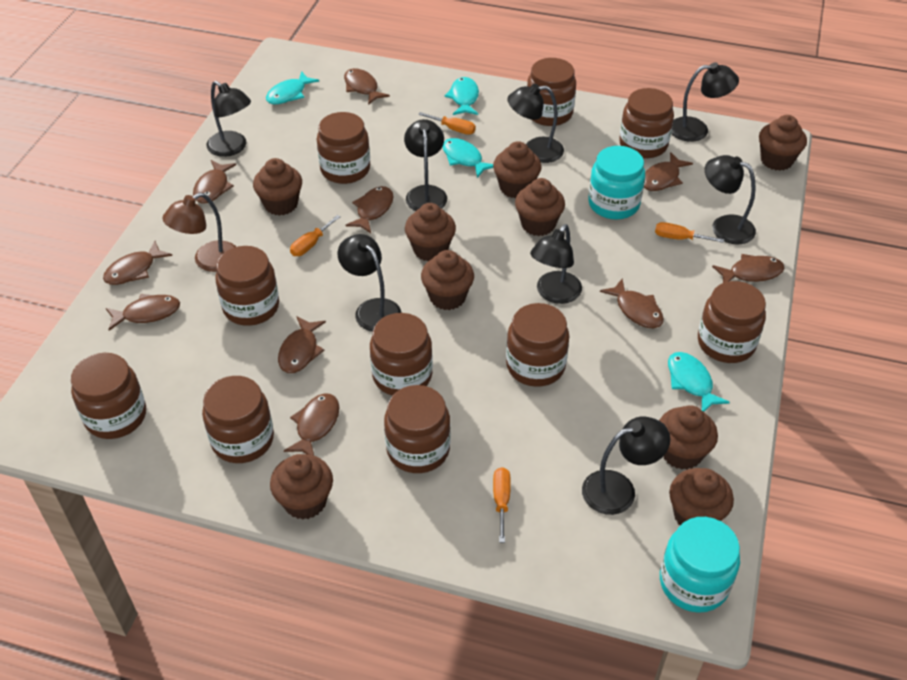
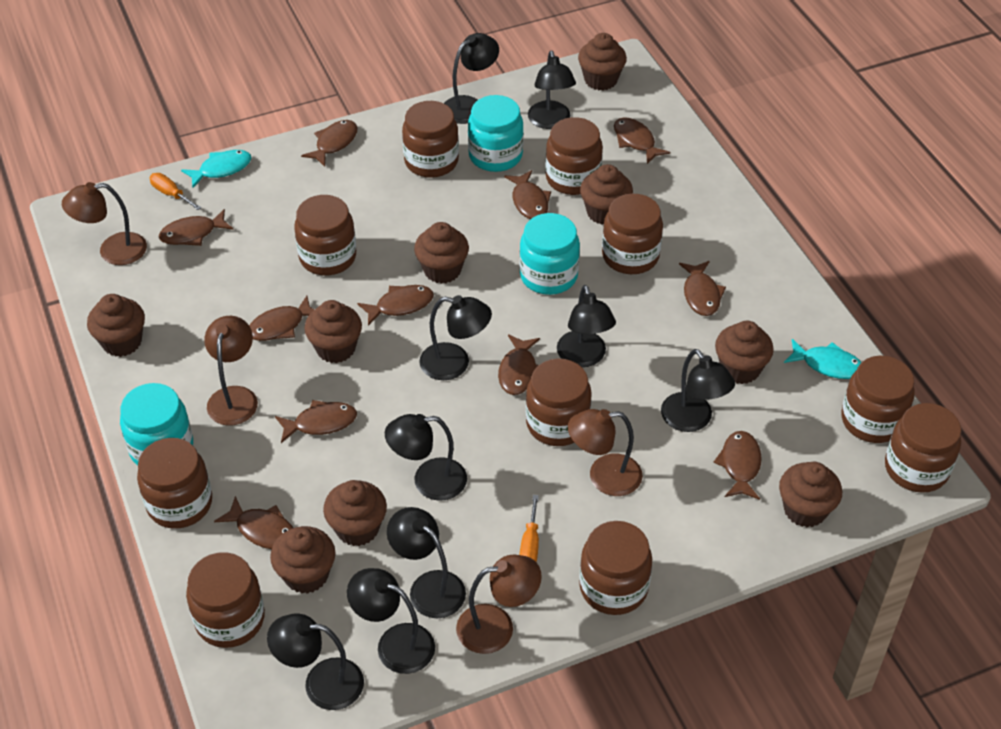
black lamp: 8 -> 9
brown fish: 10 -> 11
brown lamp: 1 -> 4
orange screwdriver: 4 -> 2
turquoise fish: 4 -> 2
turquoise jar: 2 -> 3

